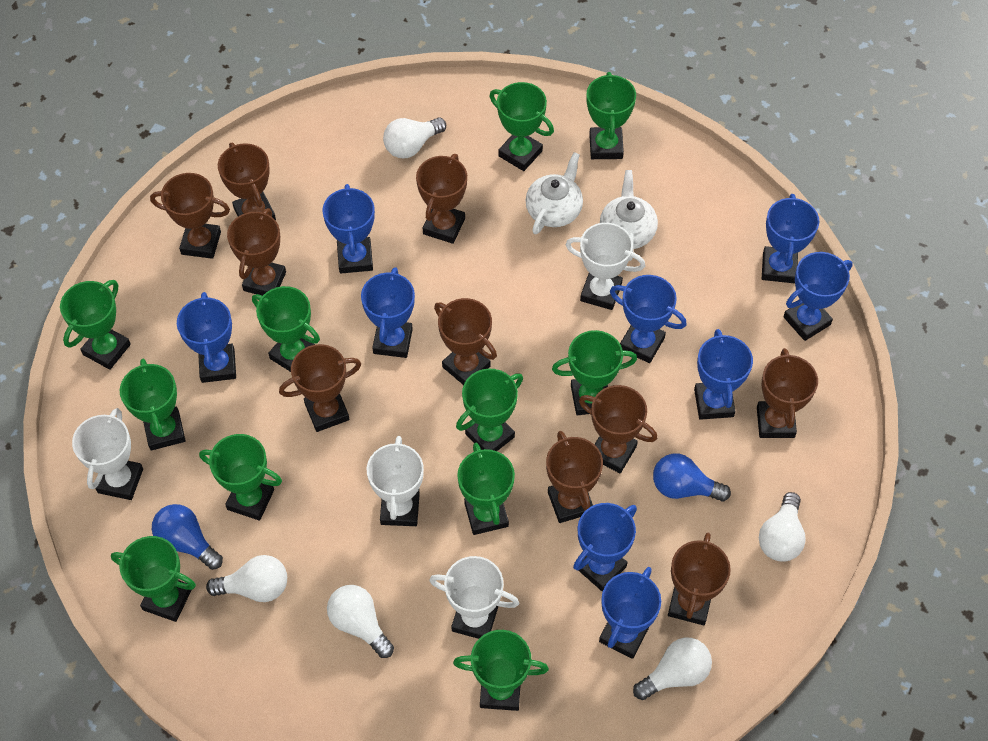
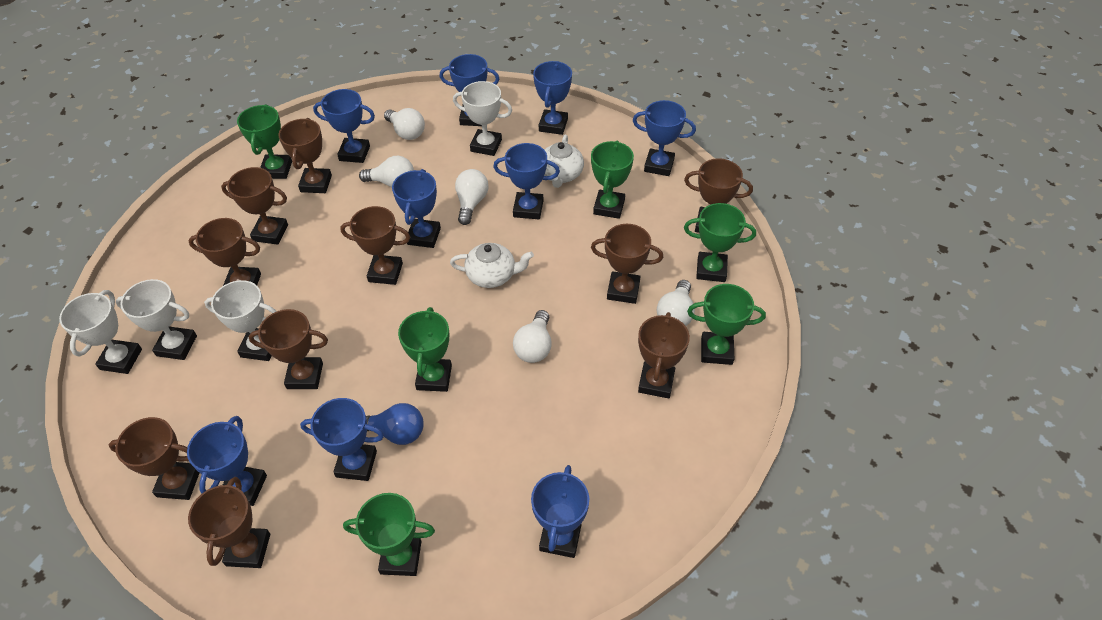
blue light bulb: 2 -> 1
green trophy: 11 -> 6

